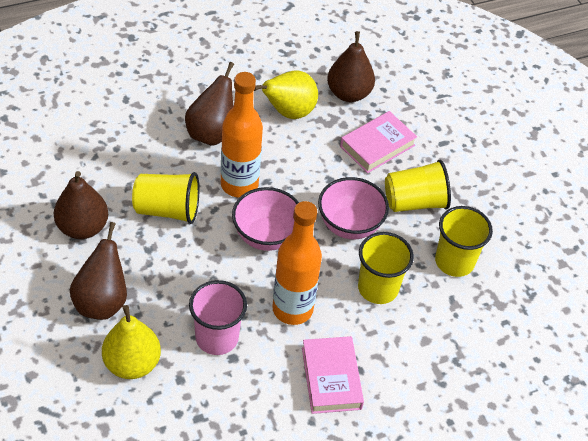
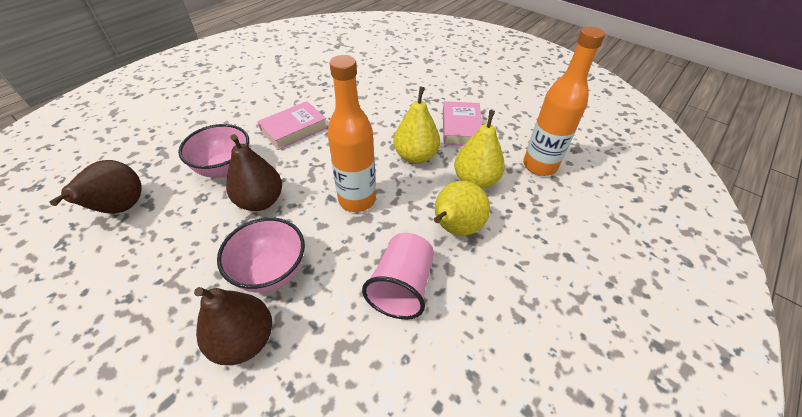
brown pear: 4 -> 3
yellow cup: 4 -> 0
yellow pear: 2 -> 3

